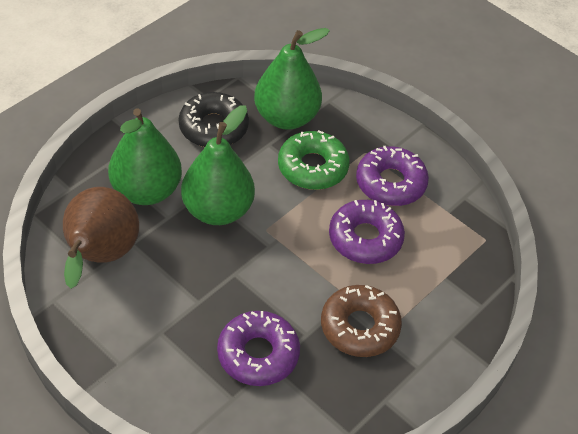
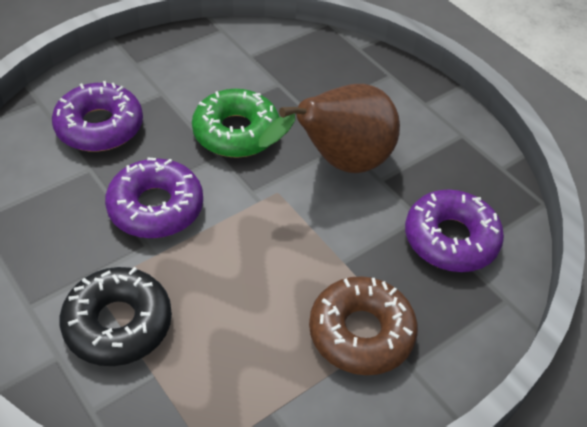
green pear: 3 -> 0

